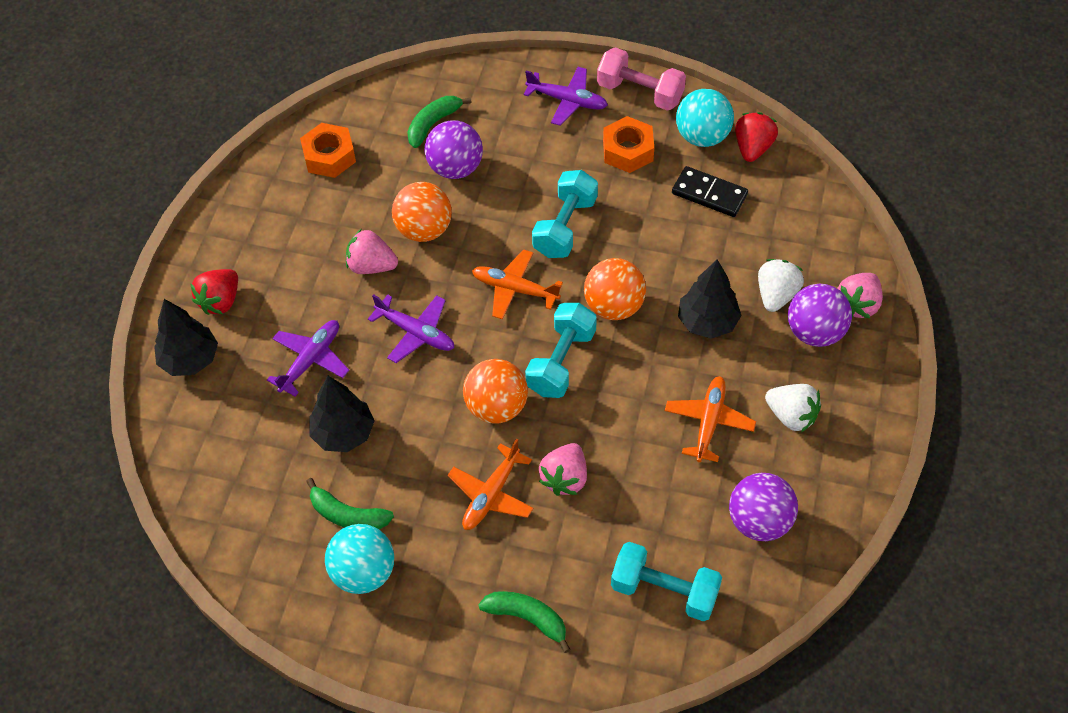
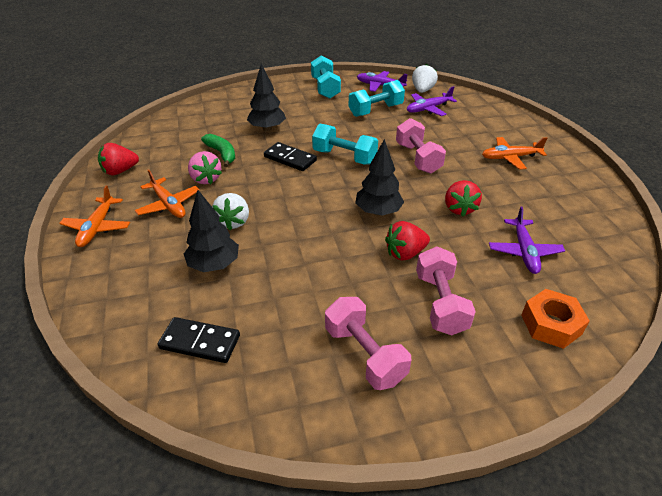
black domino: 1 -> 2
green banana: 3 -> 1
orange ball: 3 -> 0
orange nut: 2 -> 1
pink dumbbell: 1 -> 3
pink strawberry: 3 -> 1
purple ball: 3 -> 0
red strawberry: 2 -> 3
turquoise ball: 2 -> 0

